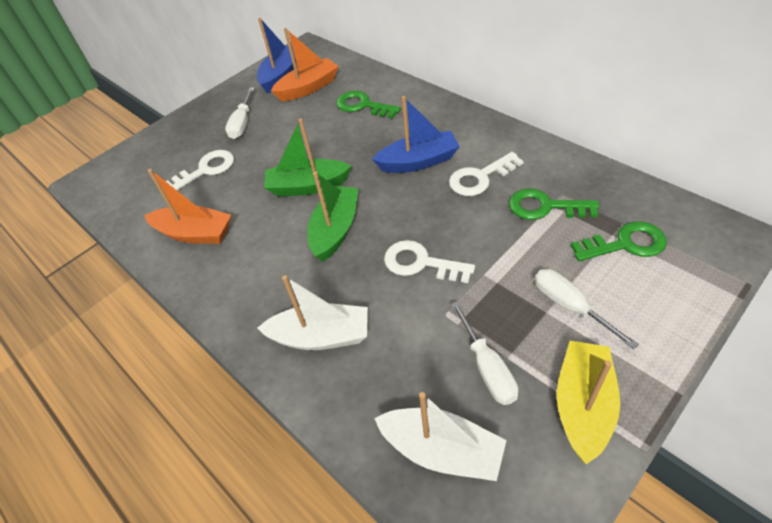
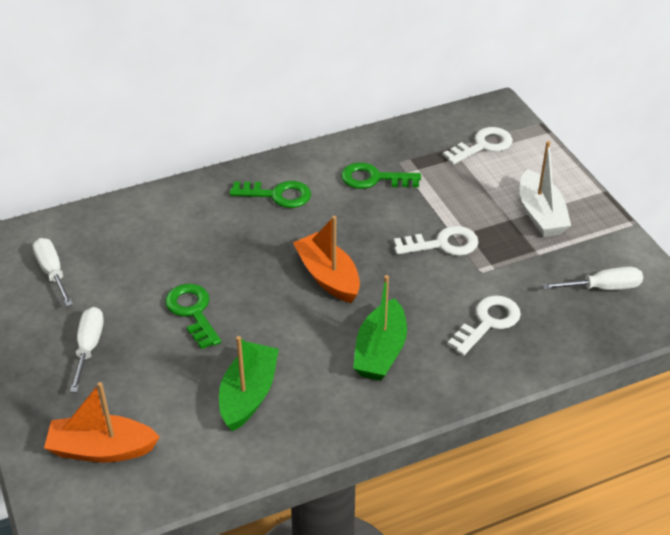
blue boat: 2 -> 0
white boat: 2 -> 1
yellow boat: 1 -> 0

